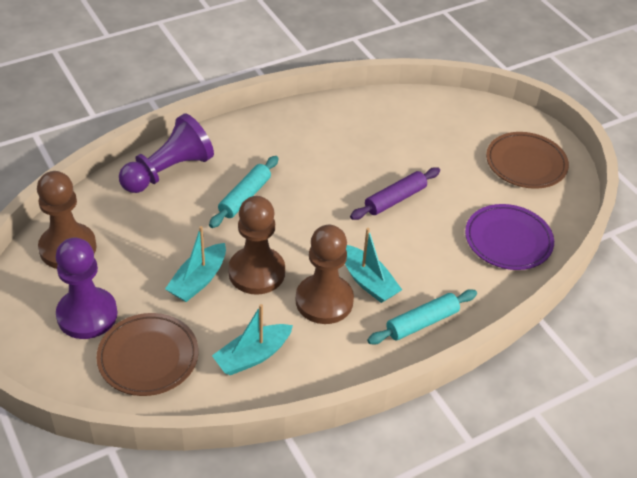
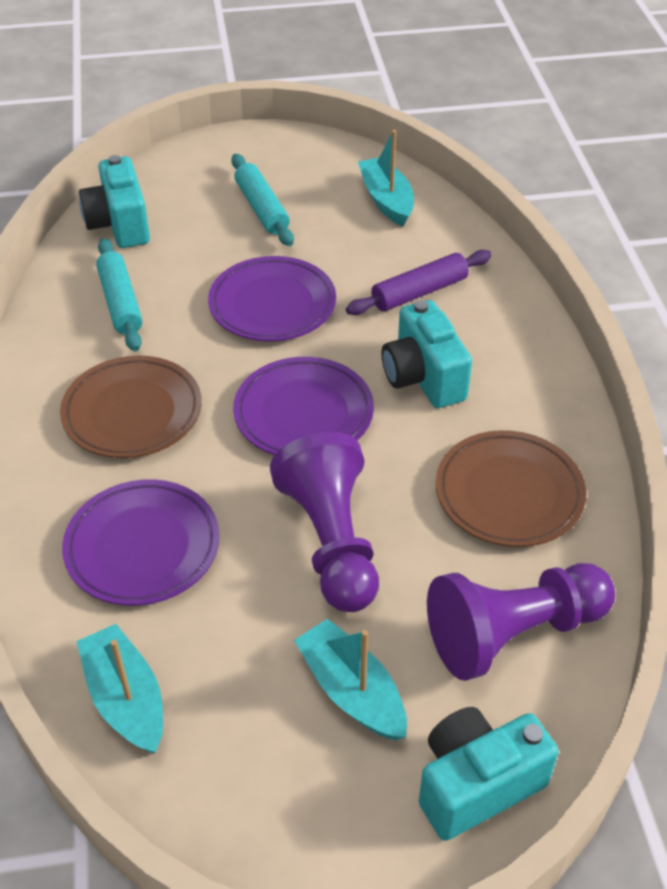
brown pawn: 3 -> 0
purple plate: 1 -> 3
turquoise camera: 0 -> 3

